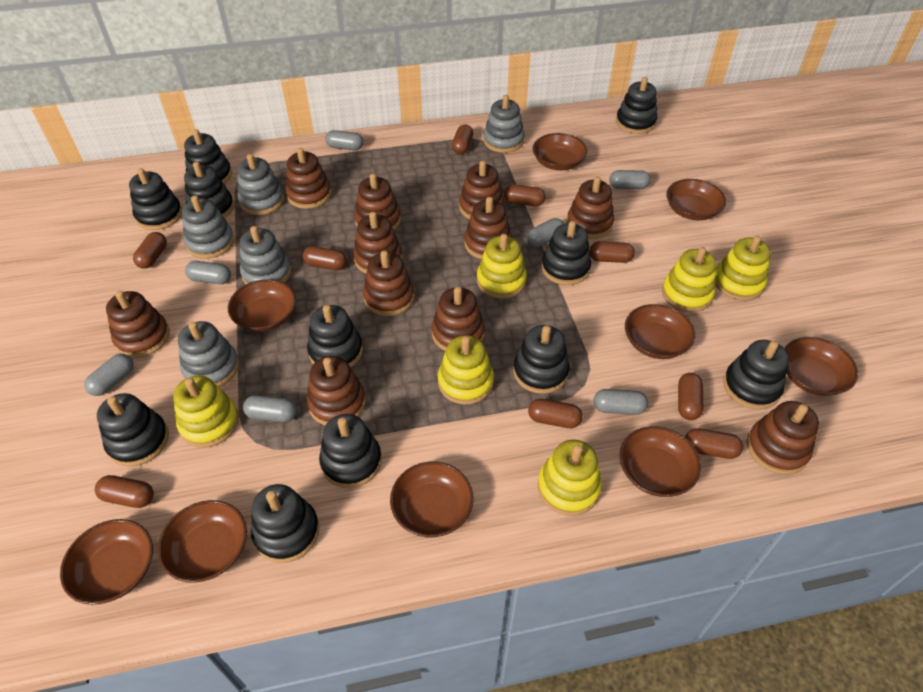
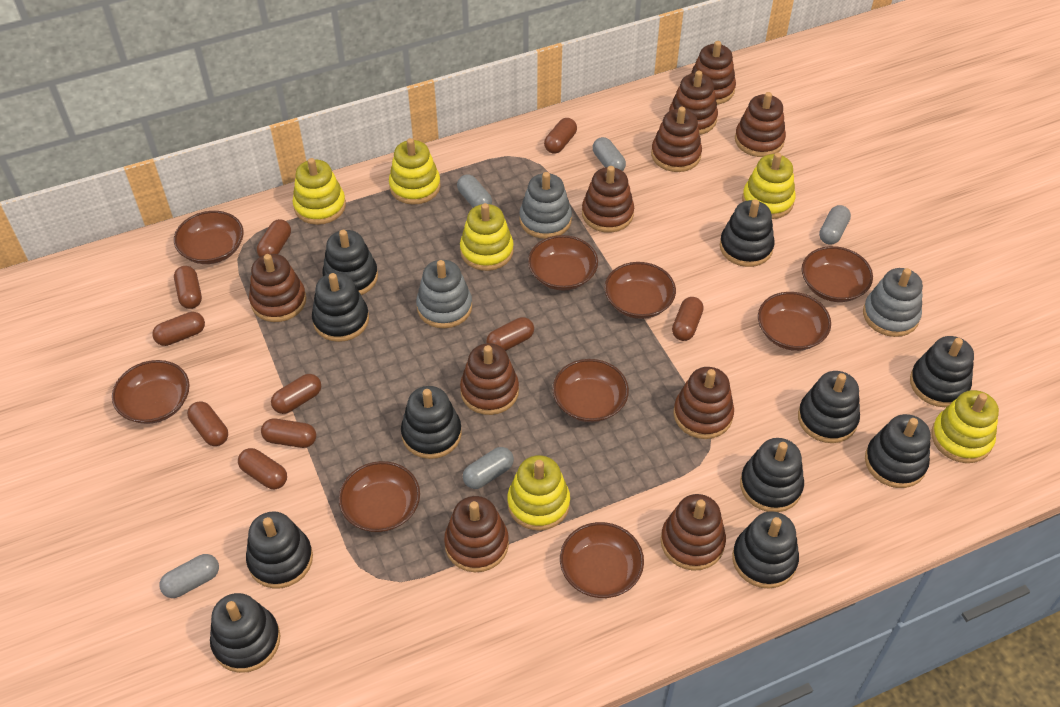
brown capsule: 9 -> 10
brown stacking toy: 11 -> 10
grey capsule: 7 -> 5
grey stacking toy: 5 -> 3

